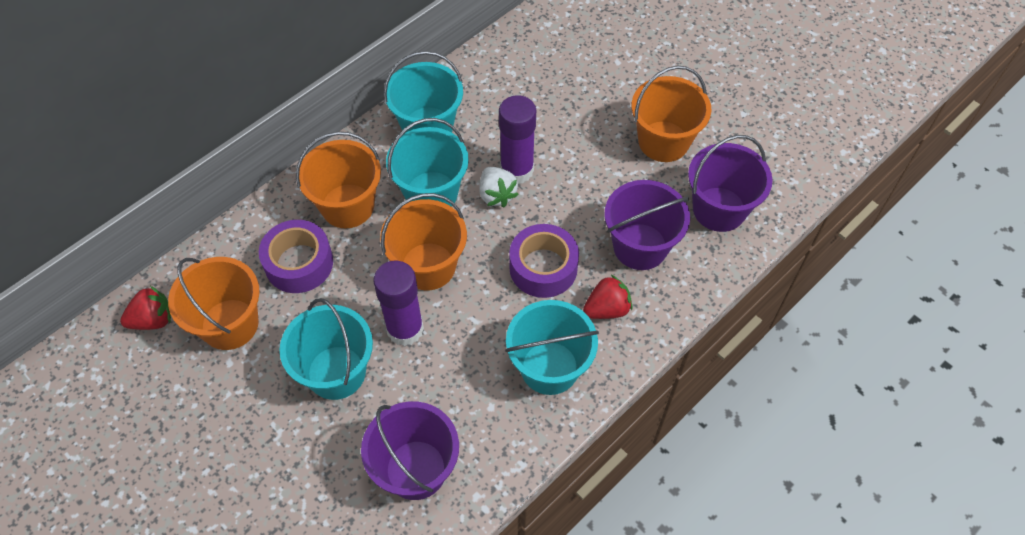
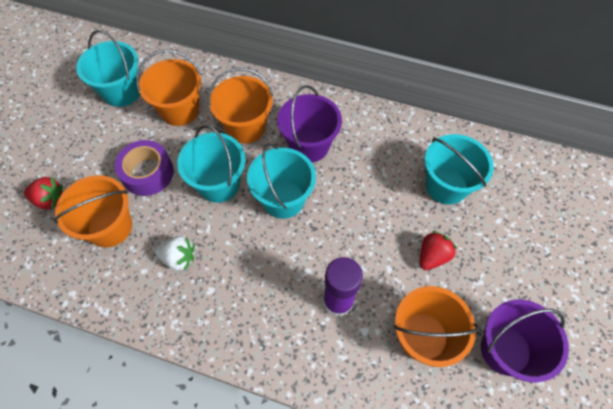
purple bucket: 3 -> 2
purple glue stick: 2 -> 1
purple tape: 2 -> 1

